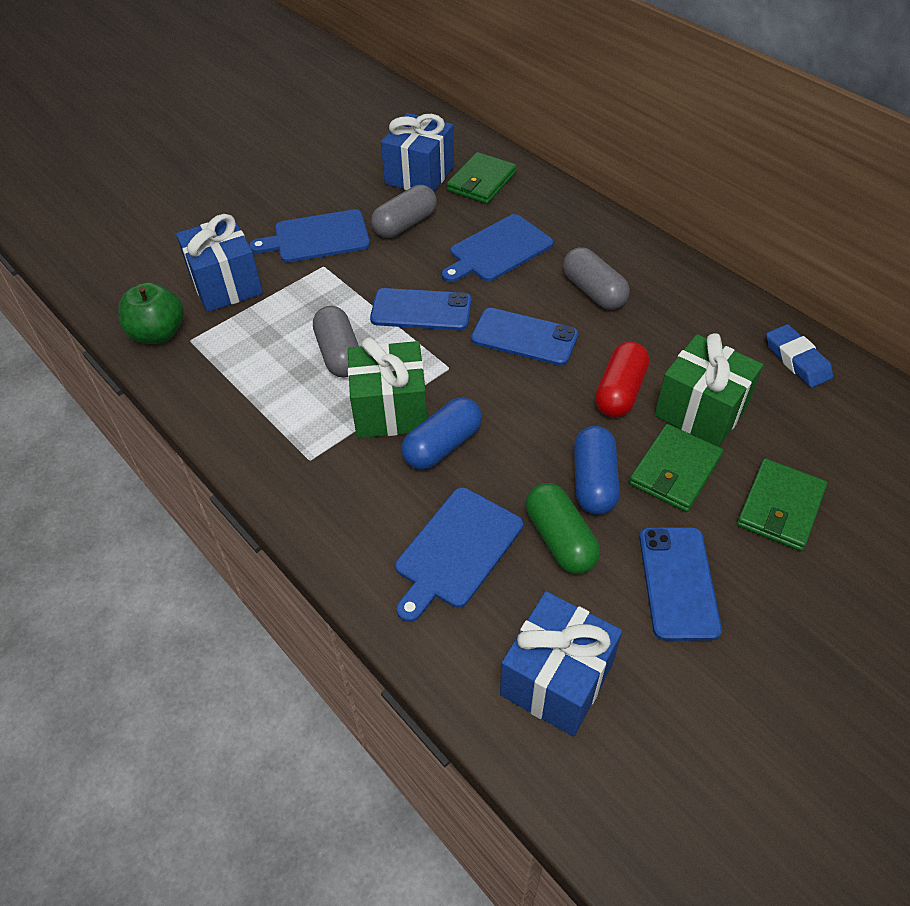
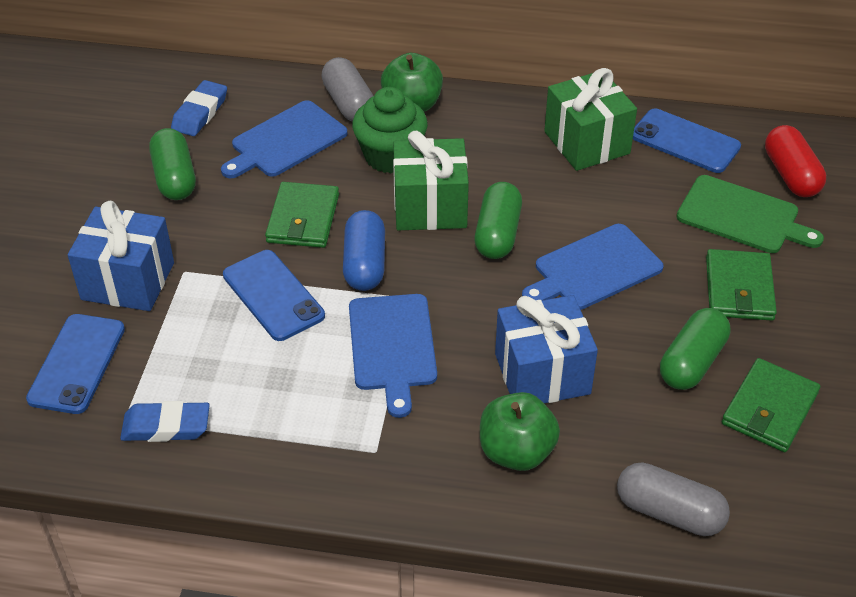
blue capsule: 2 -> 1
blue eraser: 1 -> 2
blue gift: 3 -> 2
green apple: 1 -> 2
green capsule: 1 -> 3
green cupcake: 0 -> 1
green cutting board: 0 -> 1
grey capsule: 3 -> 2

